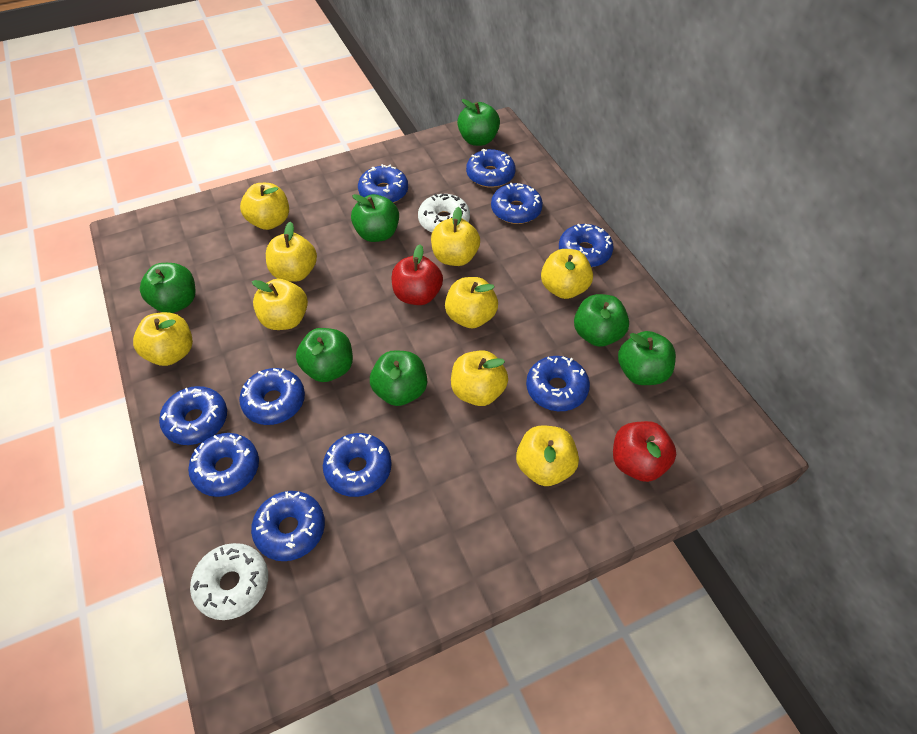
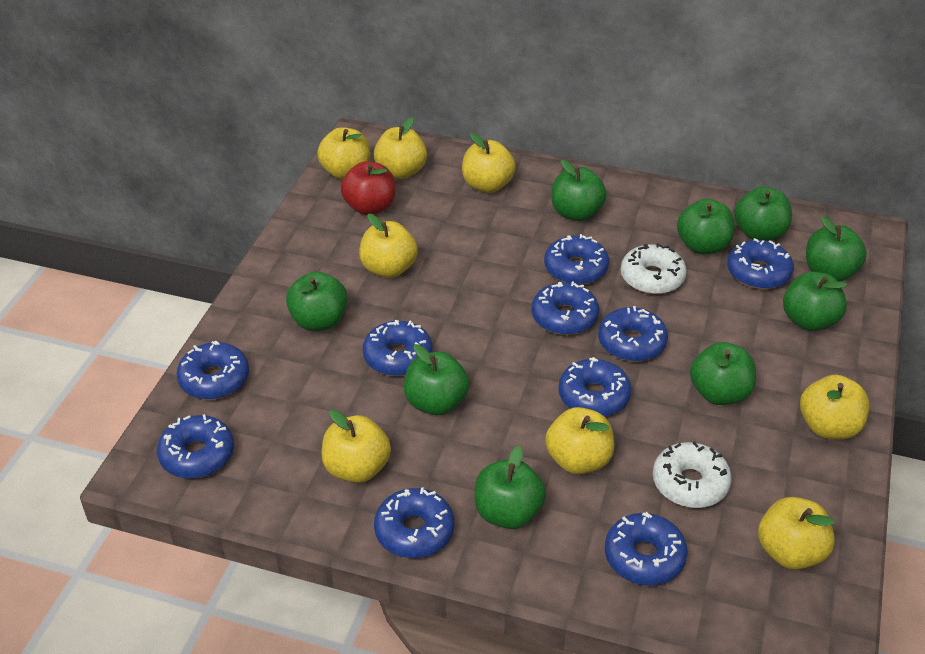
green apple: 7 -> 9
red apple: 2 -> 1
yellow apple: 9 -> 8

